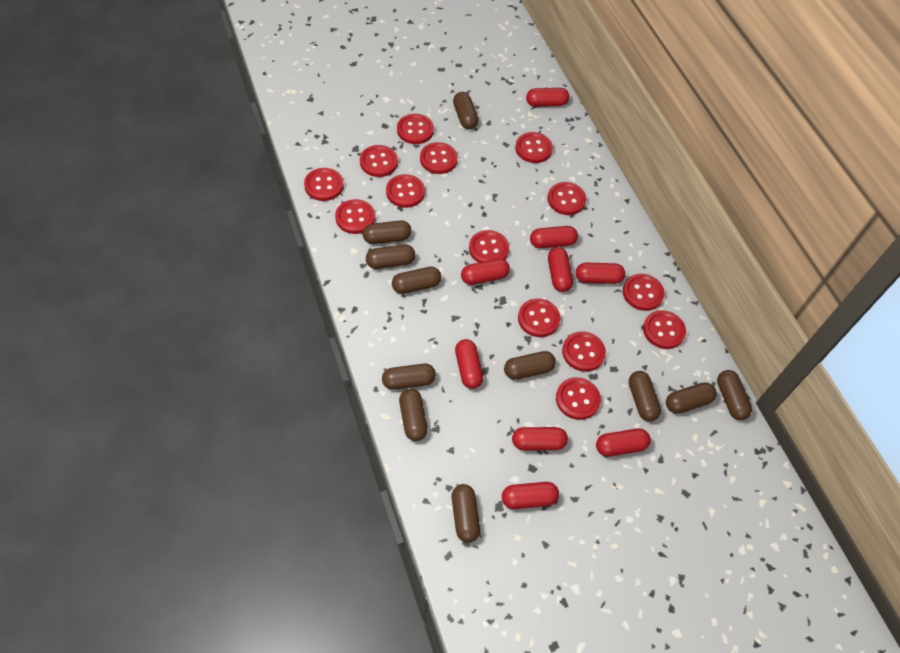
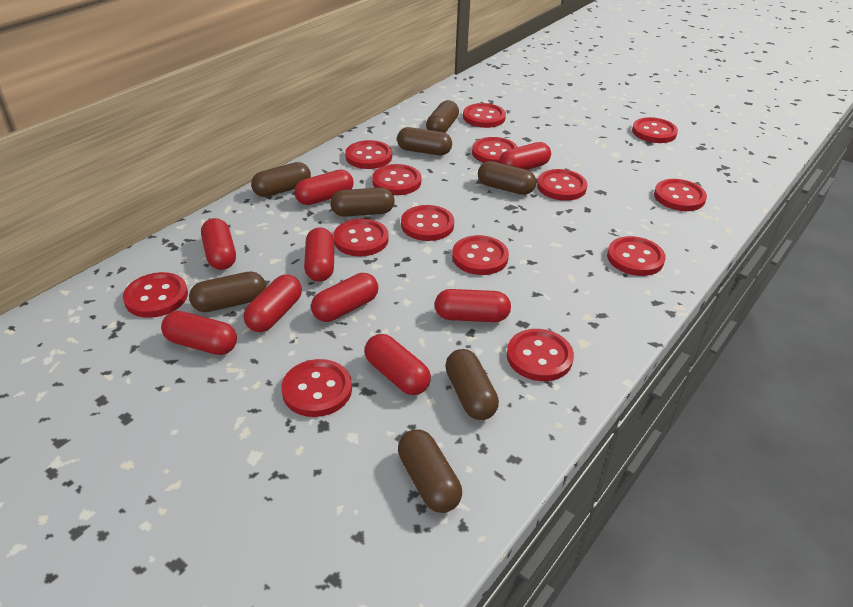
brown capsule: 11 -> 8

